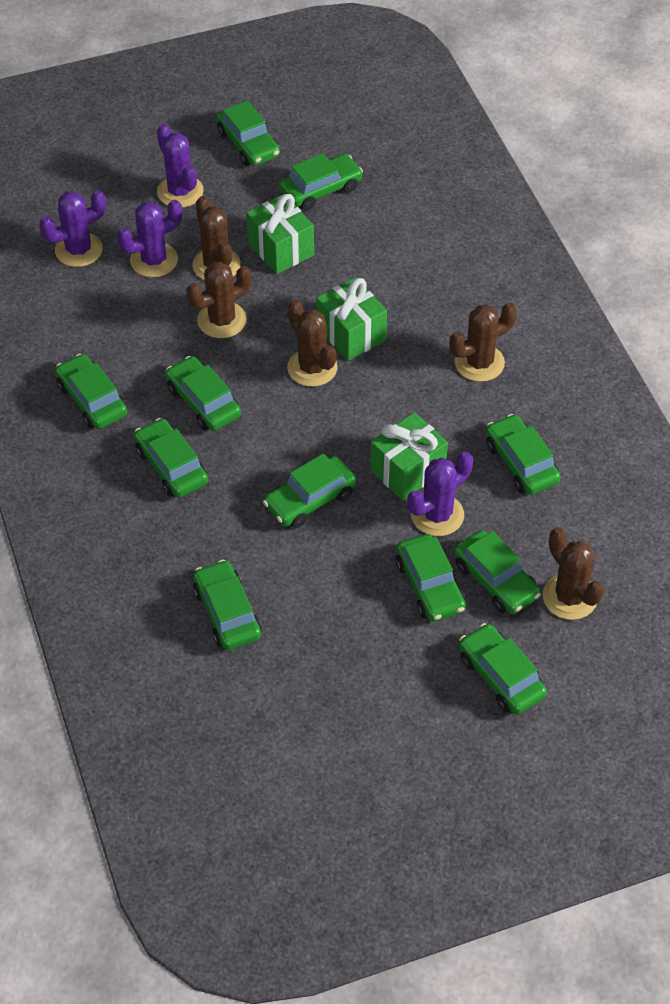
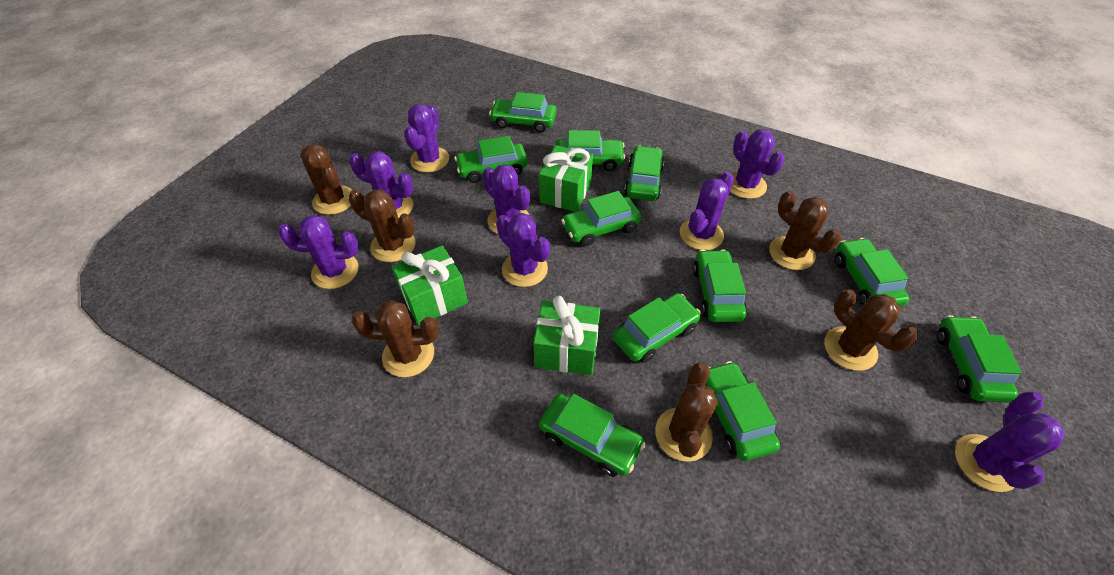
brown cactus: 5 -> 6
purple cactus: 4 -> 8

